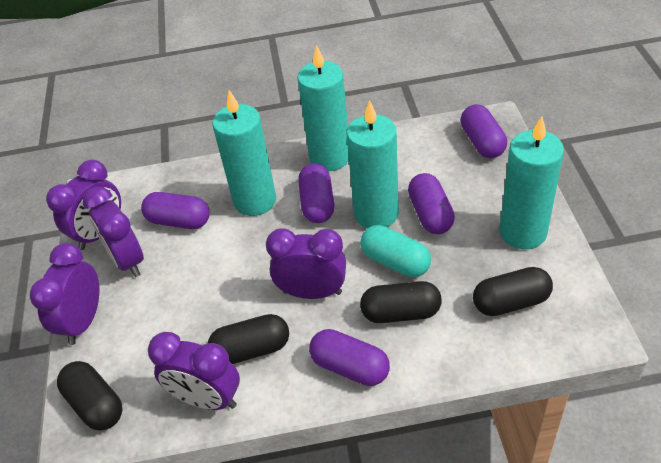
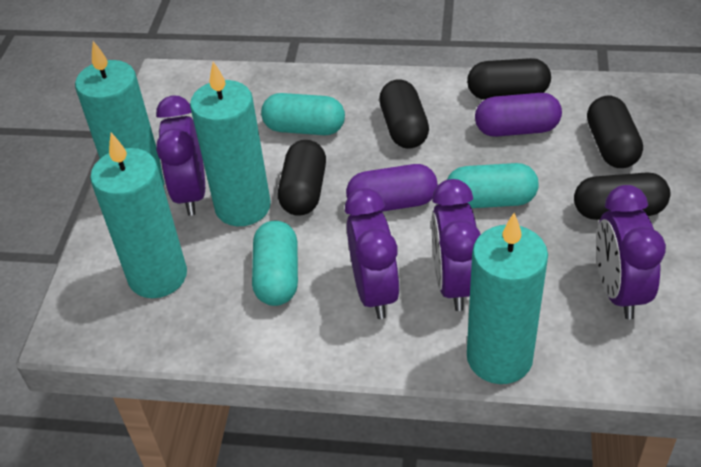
black capsule: 4 -> 5
purple capsule: 5 -> 2
purple clock: 5 -> 4
turquoise capsule: 1 -> 3

